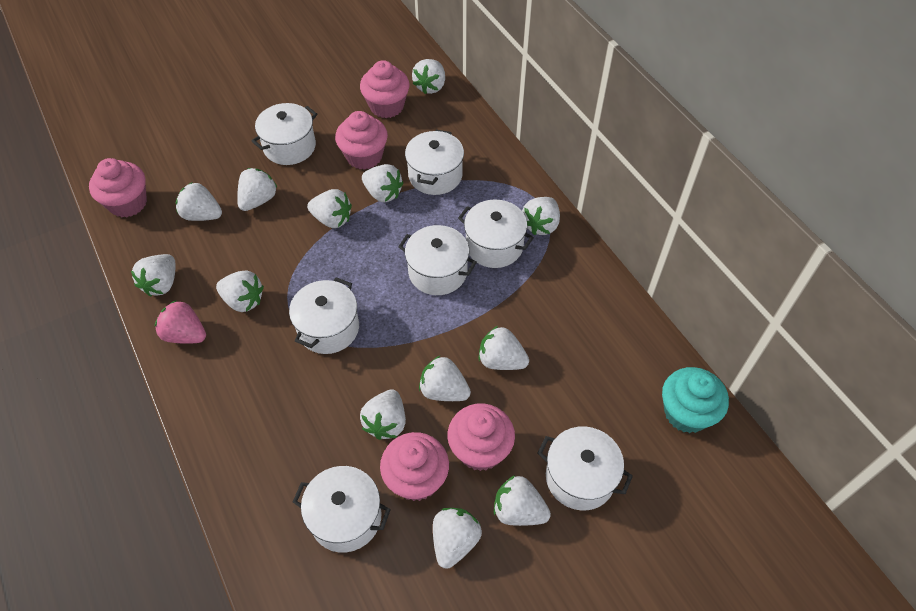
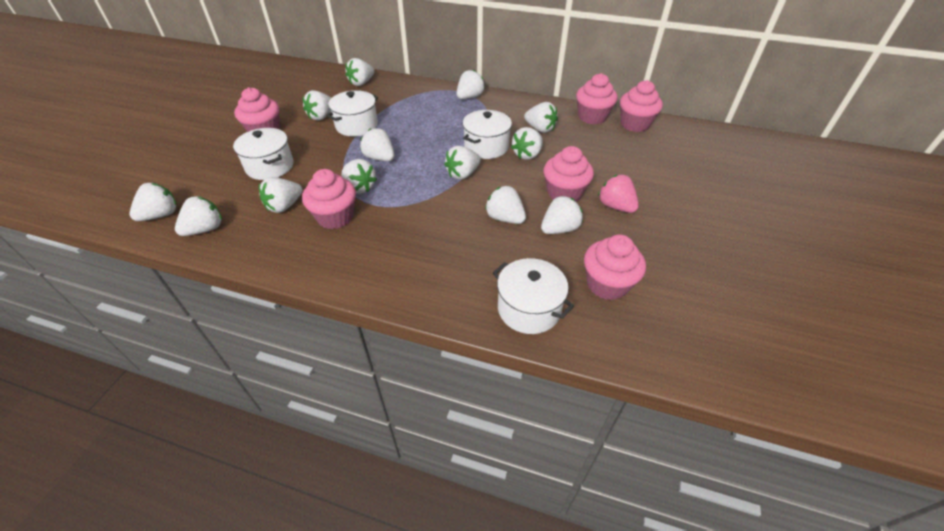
pink cupcake: 5 -> 6
turquoise cupcake: 1 -> 0
white pot: 7 -> 4

